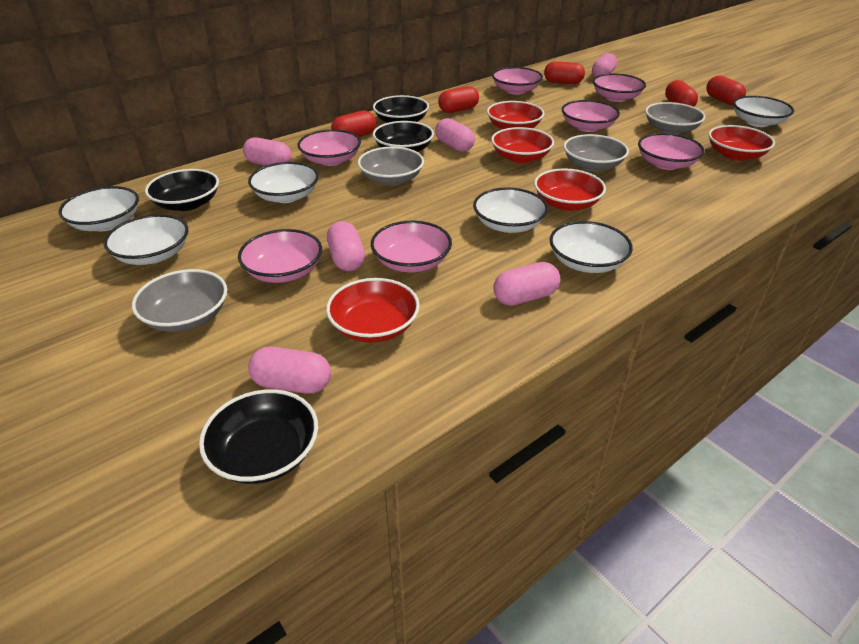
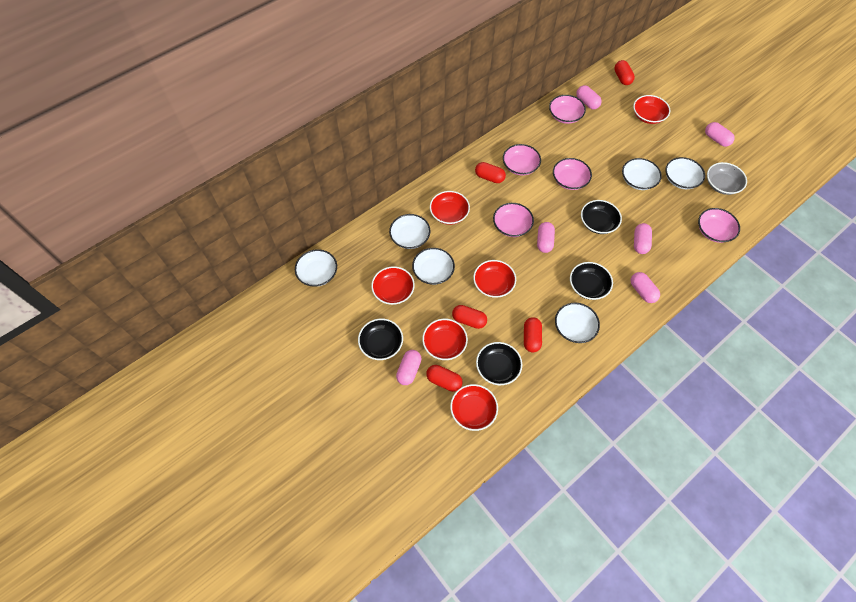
grey bowl: 4 -> 1
pink bowl: 7 -> 5
red bowl: 5 -> 6

